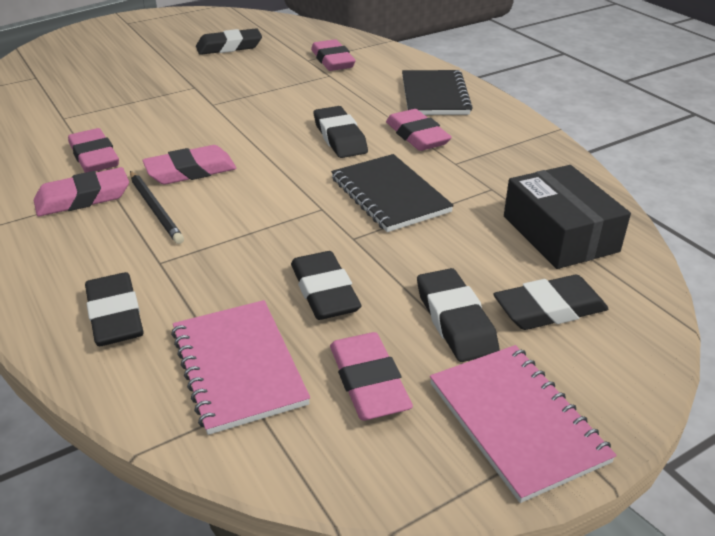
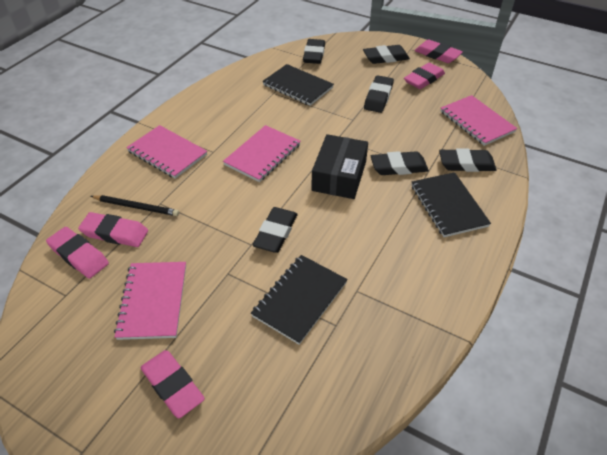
black notebook: 2 -> 3
pink eraser: 6 -> 5
pink notebook: 2 -> 4

